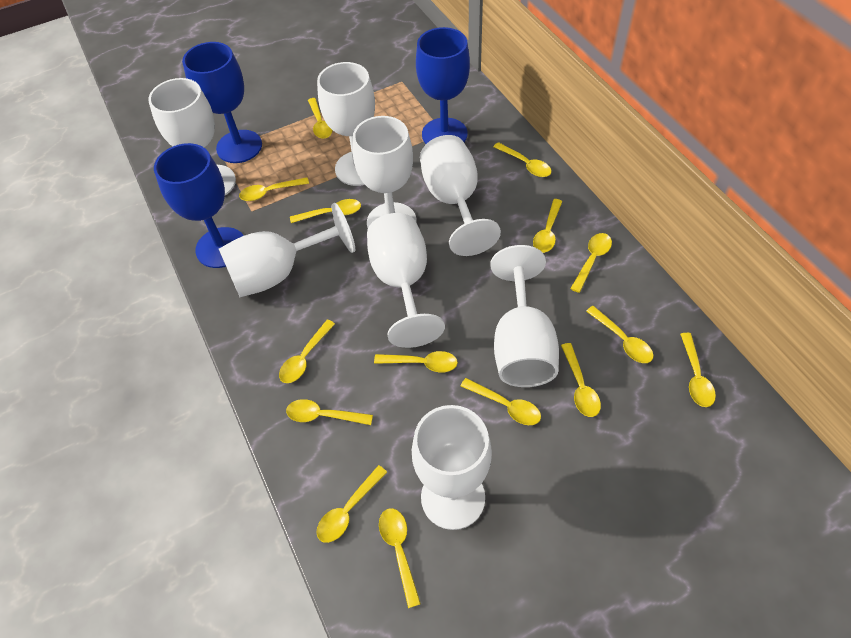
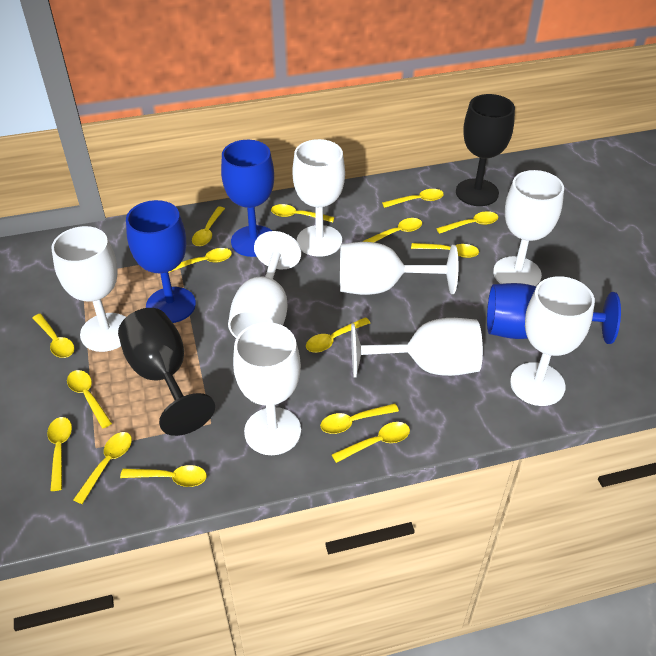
black goblet: 0 -> 2

